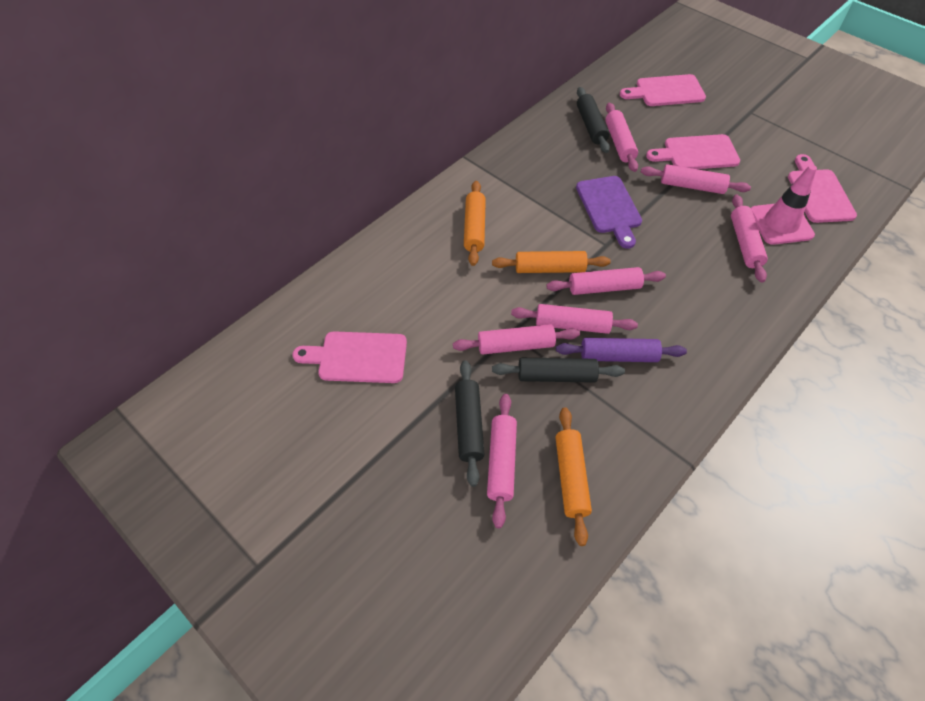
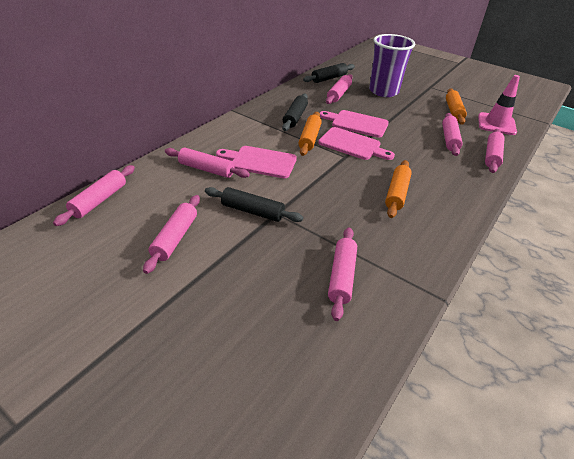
pink cutting board: 4 -> 3
purple cup: 0 -> 1
purple cutting board: 1 -> 0
purple rolling pin: 1 -> 0

